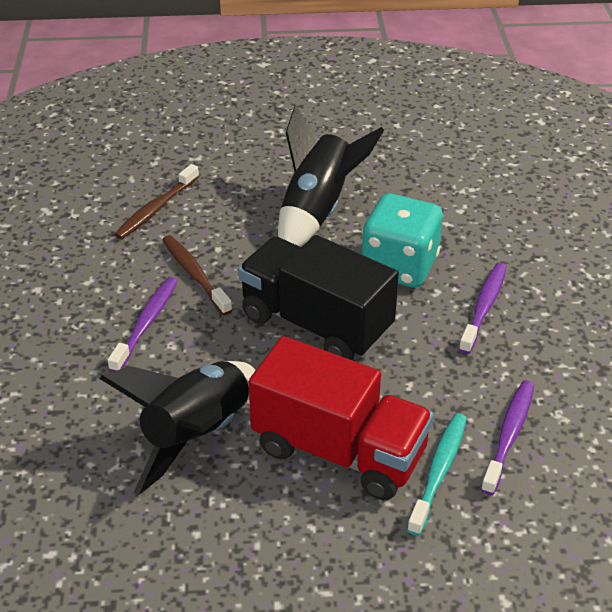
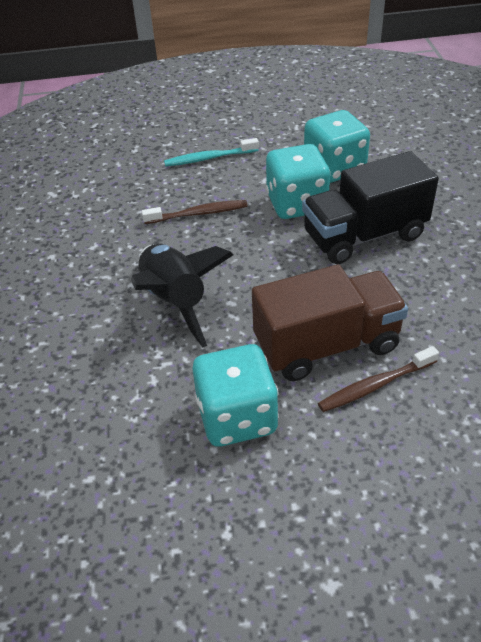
black rocket: 2 -> 1
brown truck: 0 -> 1
purple toothbrush: 3 -> 0
red truck: 1 -> 0
turquoise dice: 1 -> 3

